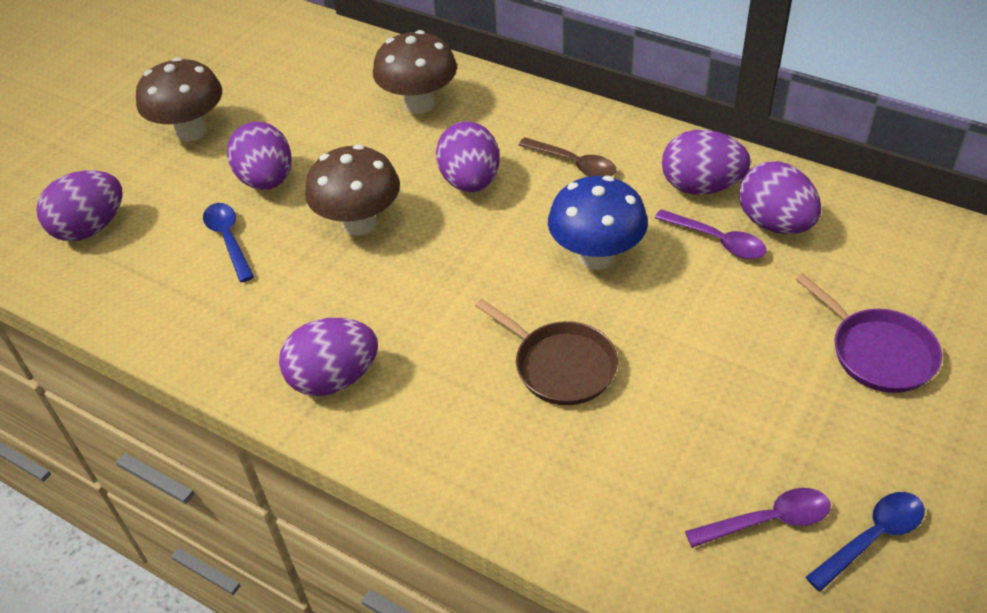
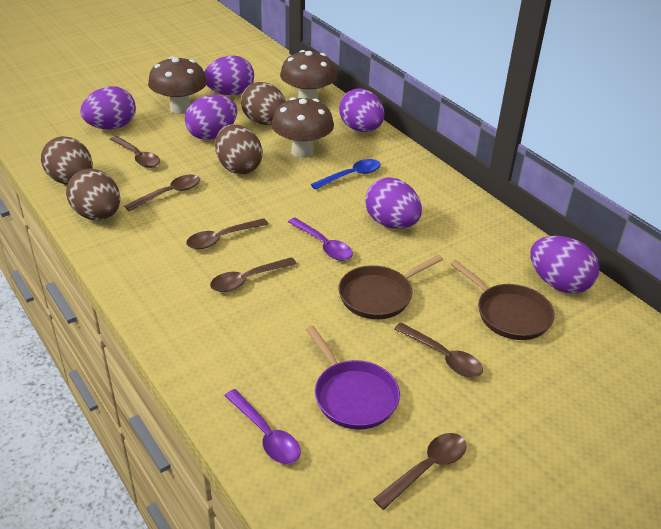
blue mushroom: 1 -> 0
blue spoon: 2 -> 1
brown egg: 0 -> 4
brown pan: 1 -> 2
brown spoon: 1 -> 6

